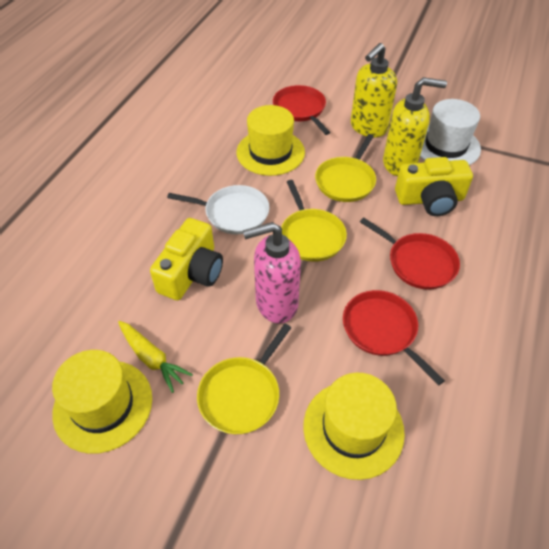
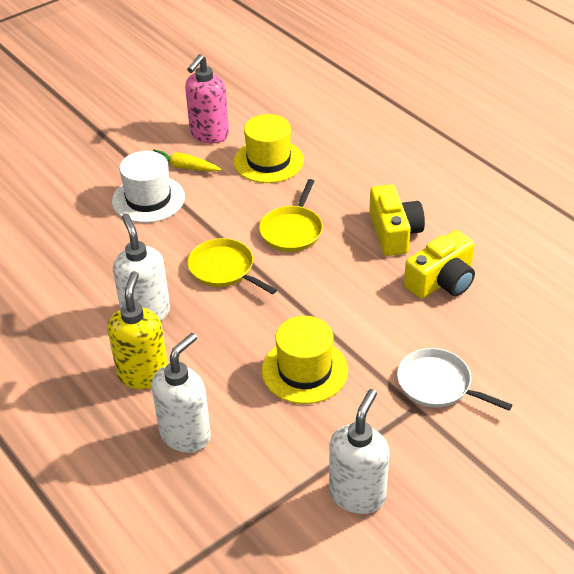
red pan: 3 -> 0
white soap dispenser: 0 -> 3
yellow hat: 3 -> 2
yellow pan: 3 -> 2
yellow soap dispenser: 2 -> 1

